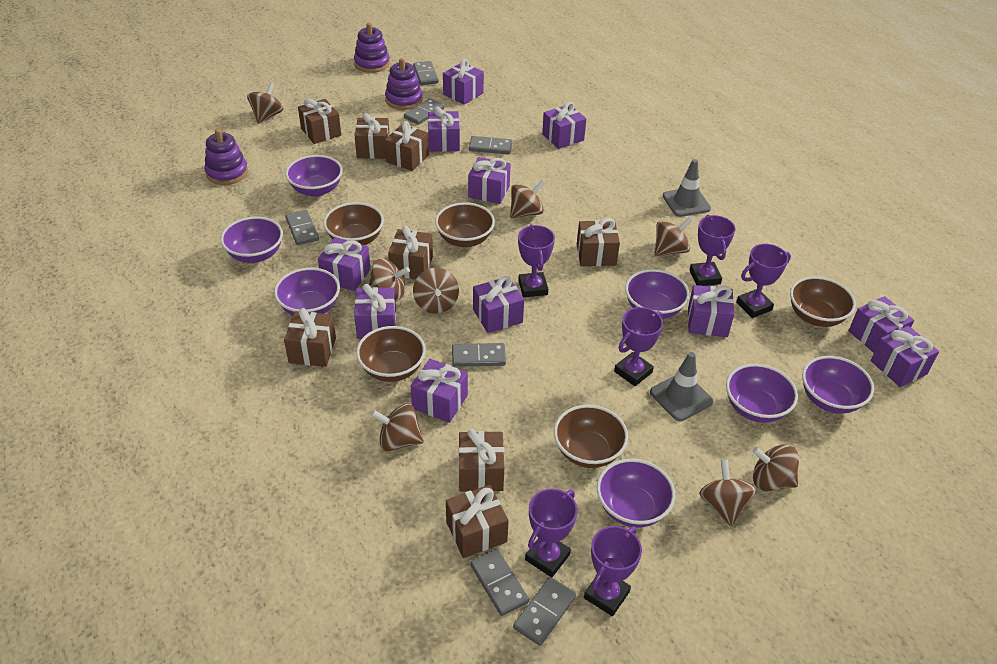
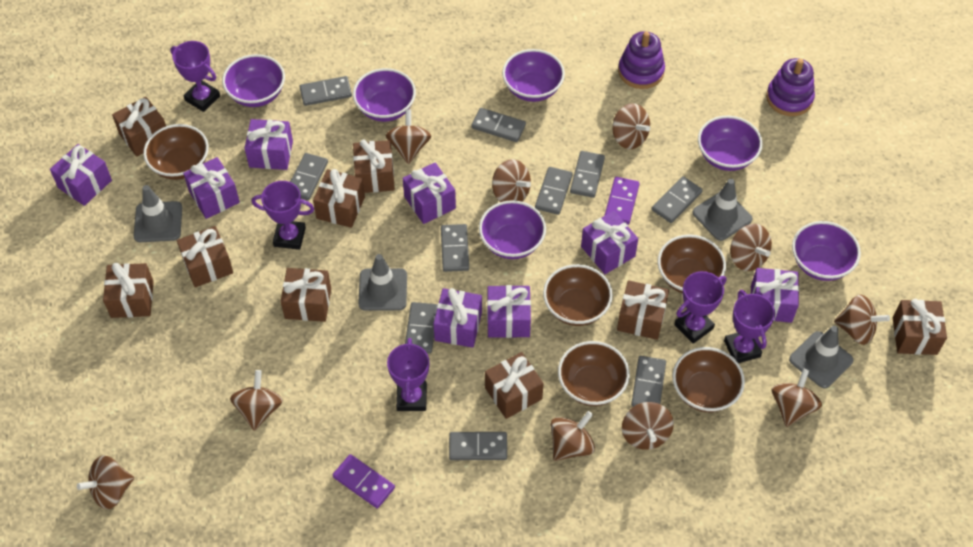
brown gift: 8 -> 9
brown spinning top: 8 -> 10
grey domino: 7 -> 10
grey traffic cone: 2 -> 4
purple bowl: 7 -> 6
purple domino: 0 -> 2
purple gift: 11 -> 8
purple stacking toy: 3 -> 2
purple trophy: 6 -> 5

